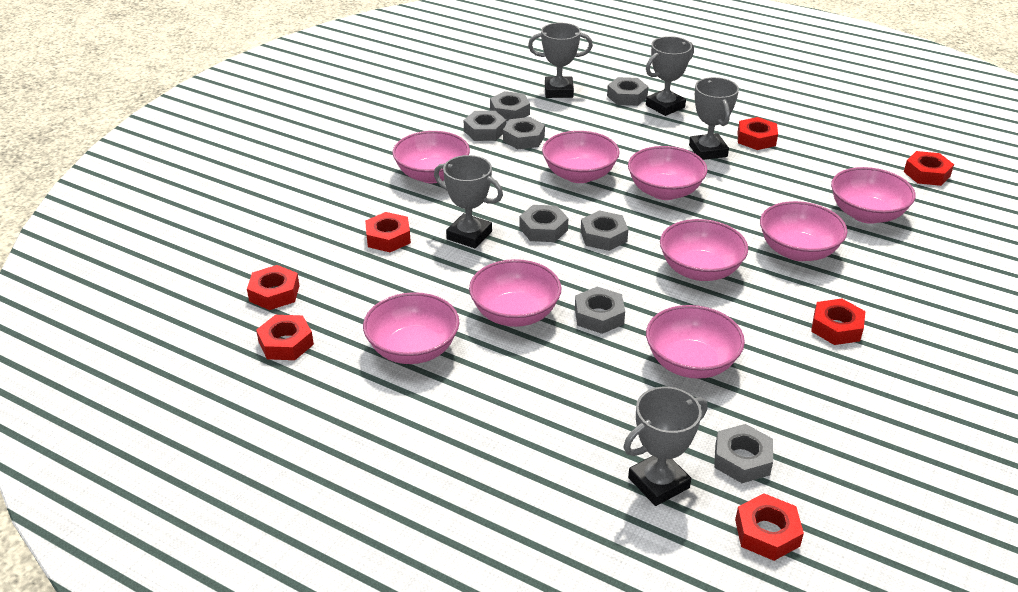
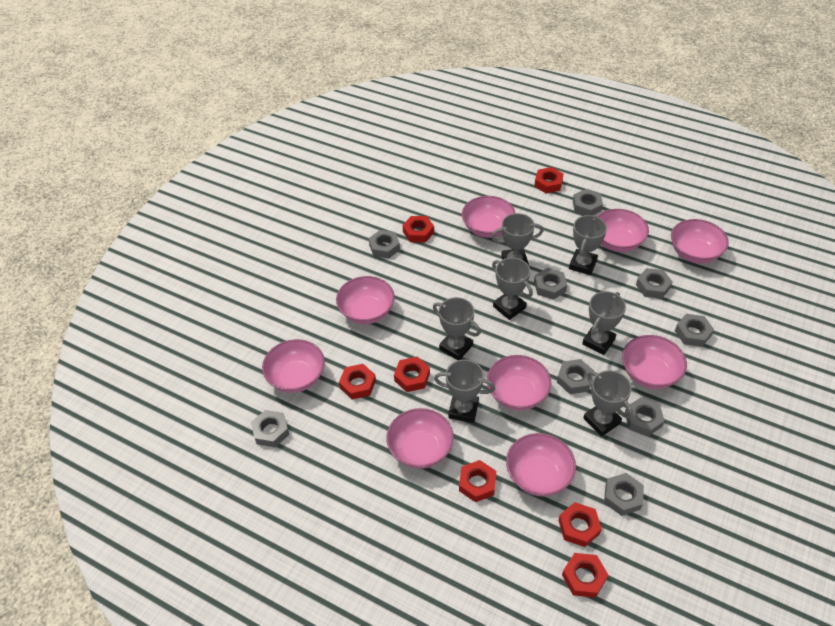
grey nut: 8 -> 9
grey trophy: 5 -> 7

